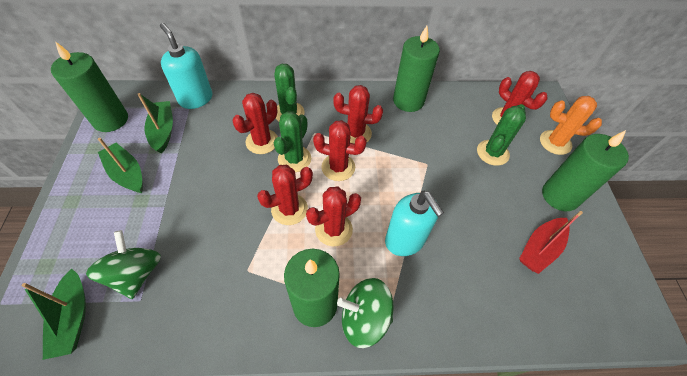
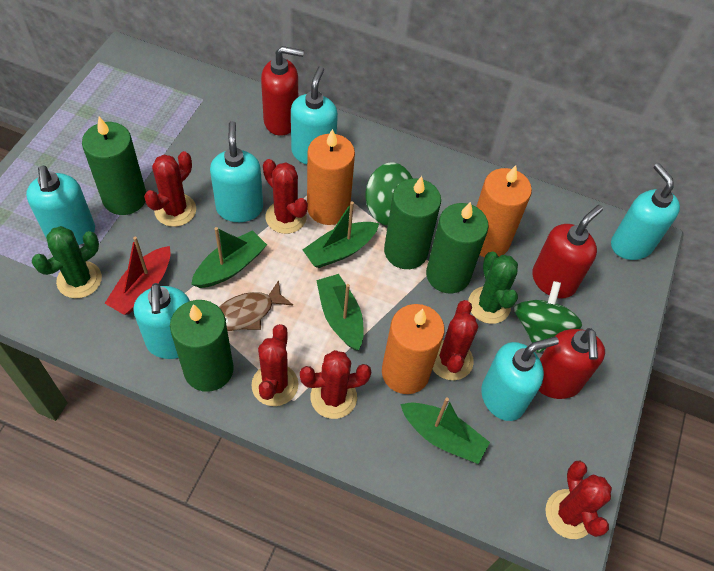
brown fish: 0 -> 1
green boat: 3 -> 4
green cactus: 3 -> 2
orange cactus: 1 -> 0
orange candle: 0 -> 3
red soap dispenser: 0 -> 3
turquoise soap dispenser: 2 -> 6

